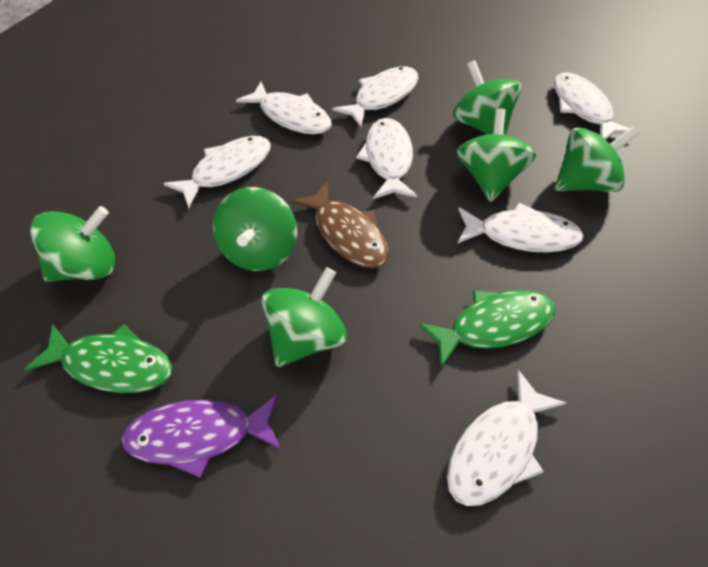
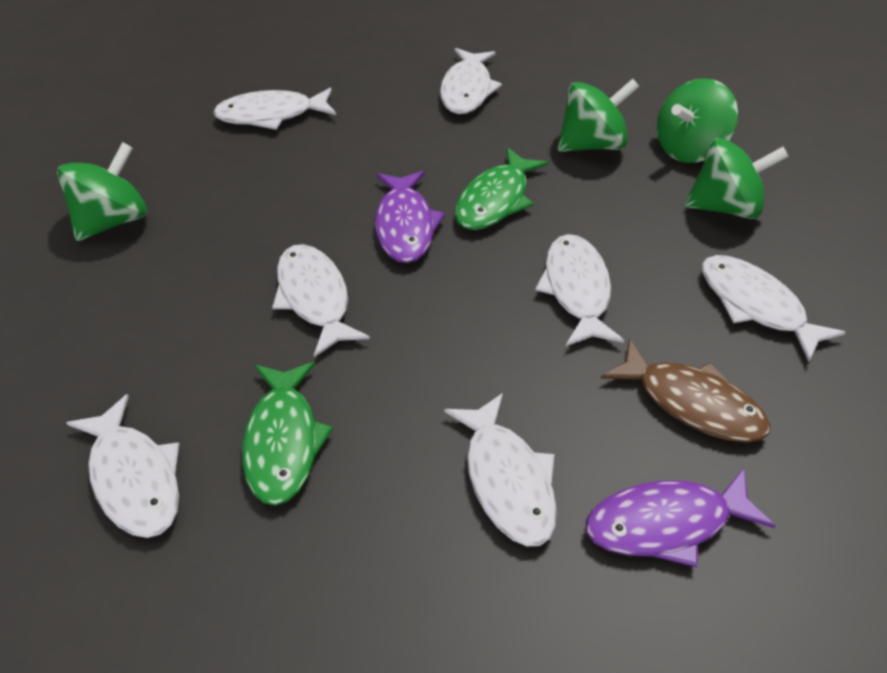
green spinning top: 6 -> 4
purple fish: 1 -> 2

